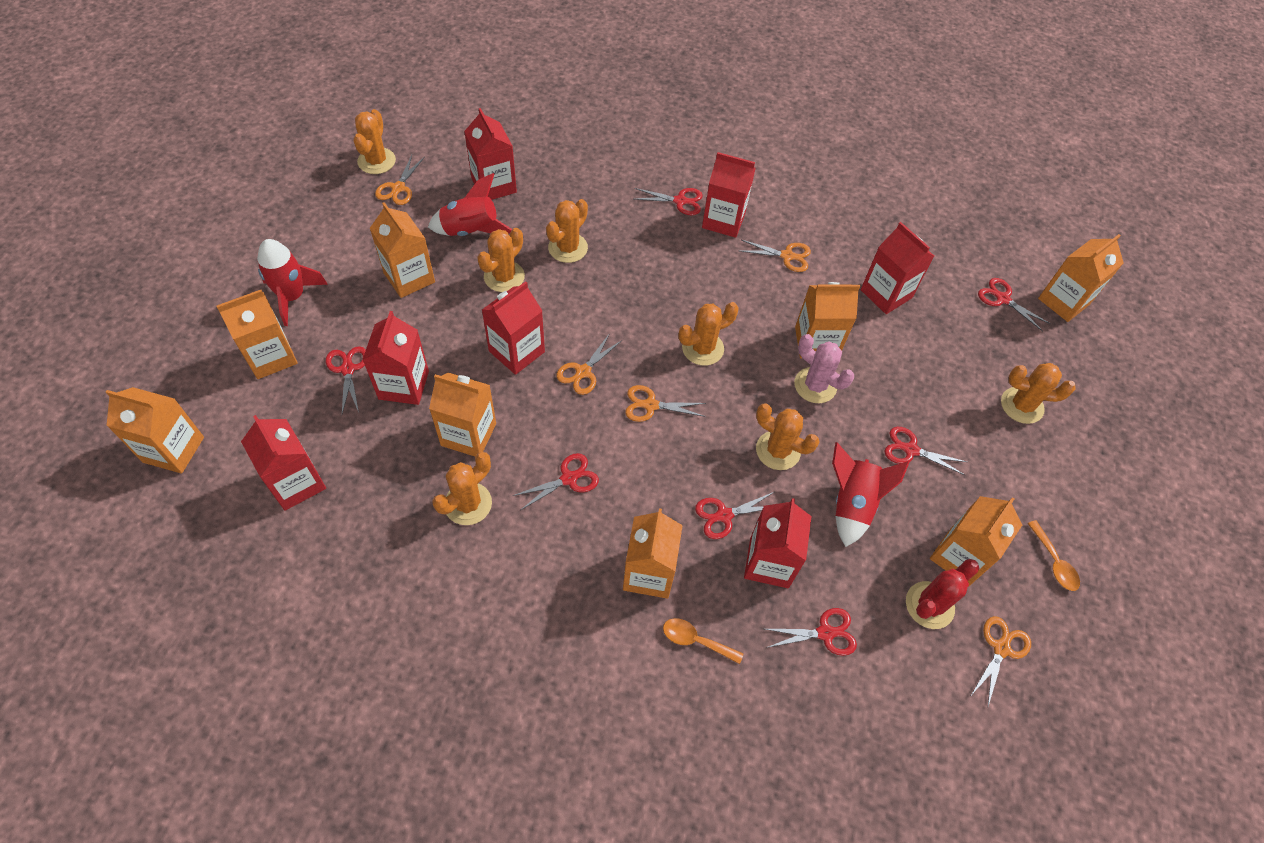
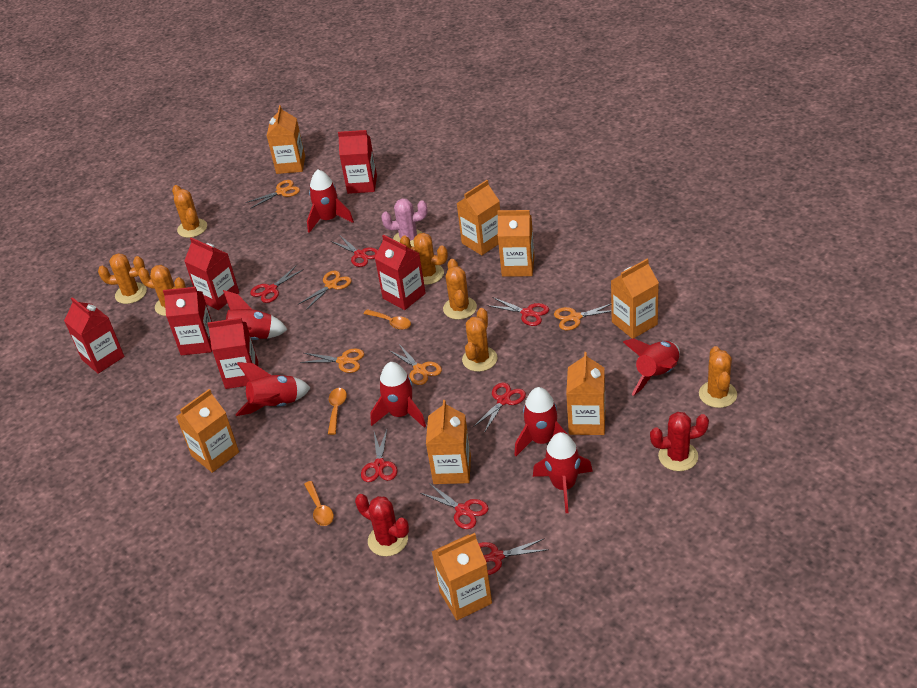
orange spoon: 2 -> 3
red cactus: 1 -> 2
red carton: 7 -> 6
red rocket: 3 -> 7

